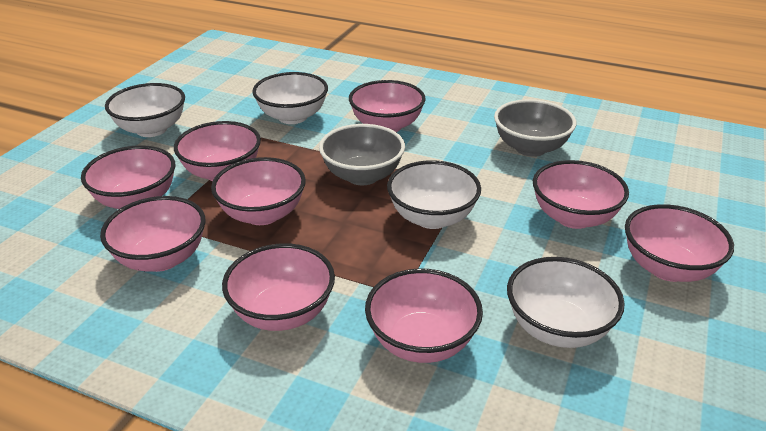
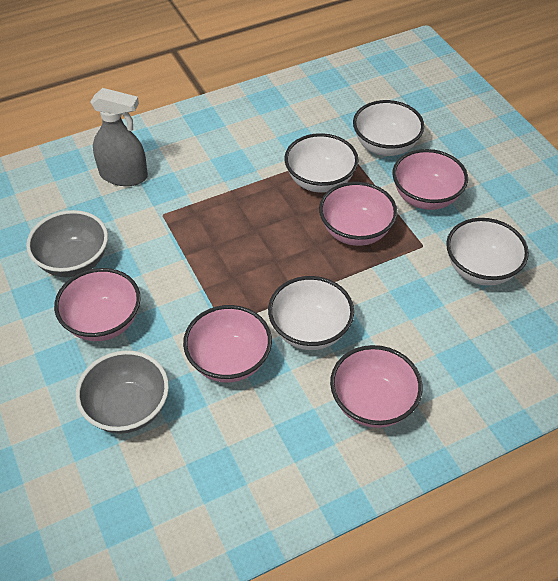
grey spray bottle: 0 -> 1
pink bowl: 9 -> 5

